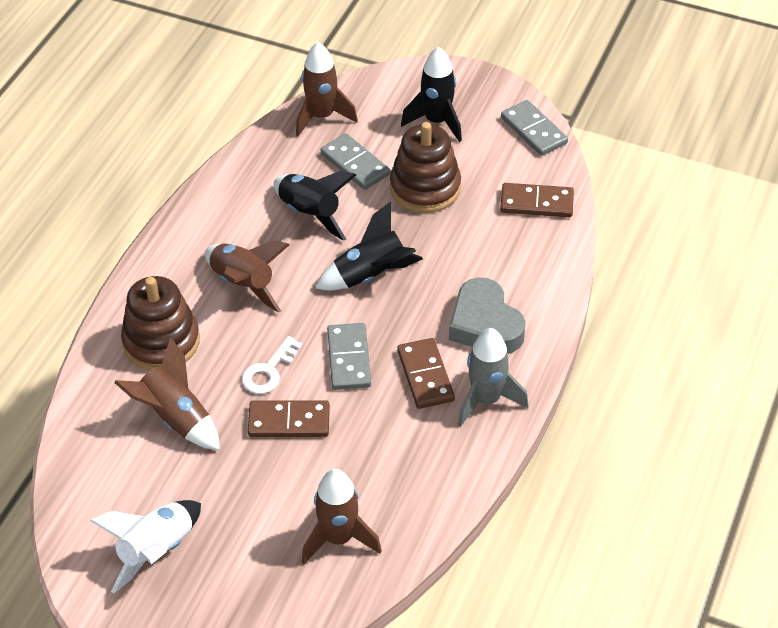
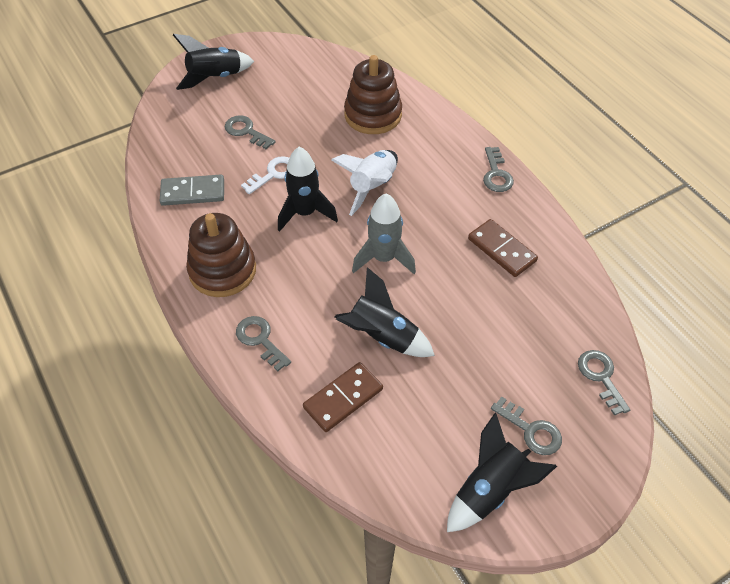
black rocket: 3 -> 4
brown domino: 3 -> 2
brown rocket: 4 -> 0
grey domino: 3 -> 1
grey heart: 1 -> 0
grey key: 0 -> 5

